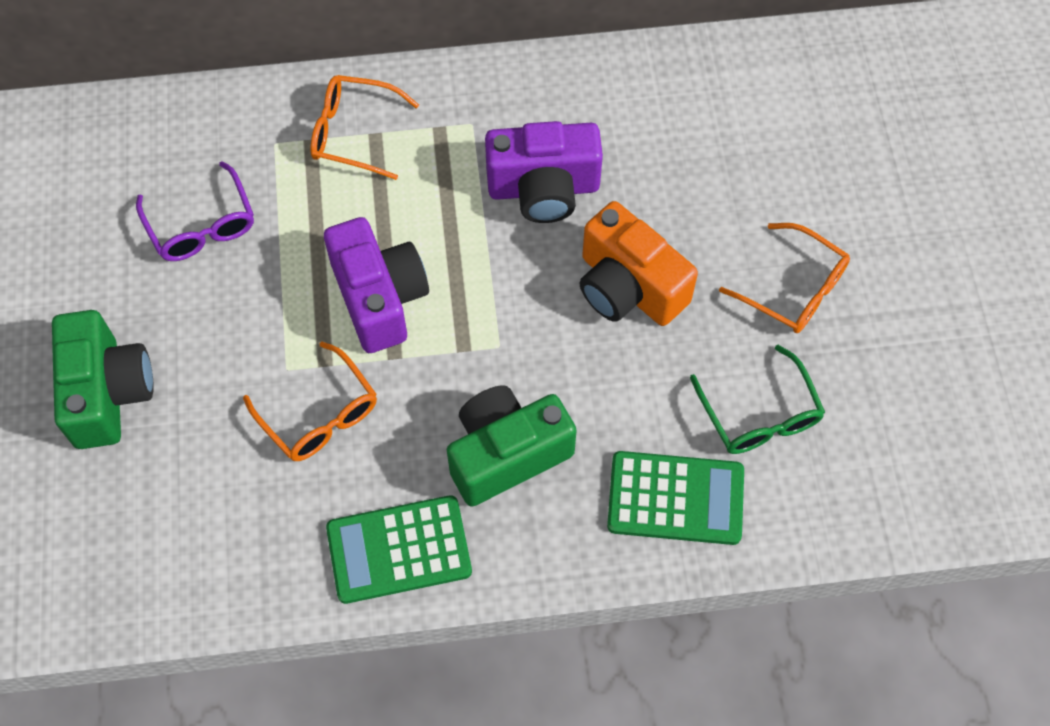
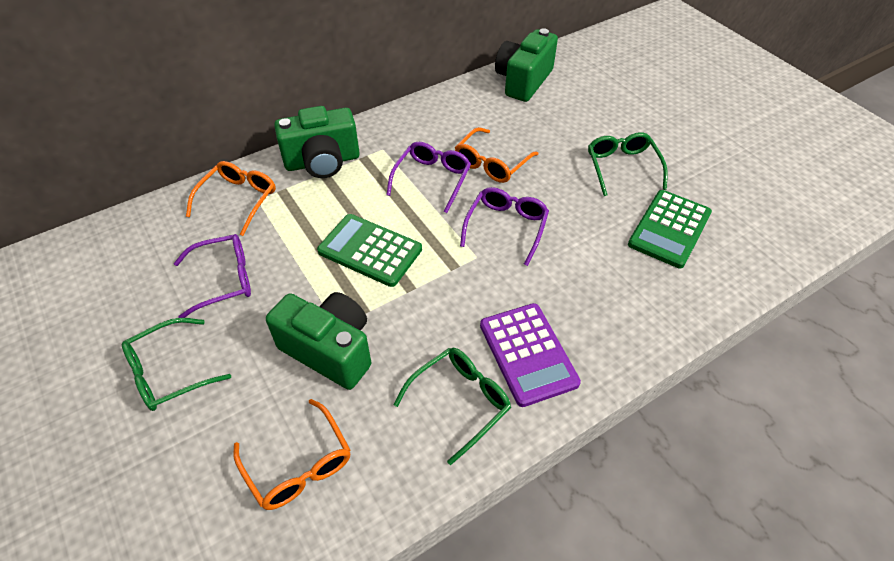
green camera: 2 -> 3
green glasses: 1 -> 3
orange camera: 1 -> 0
purple calculator: 0 -> 1
purple camera: 2 -> 0
purple glasses: 1 -> 3

